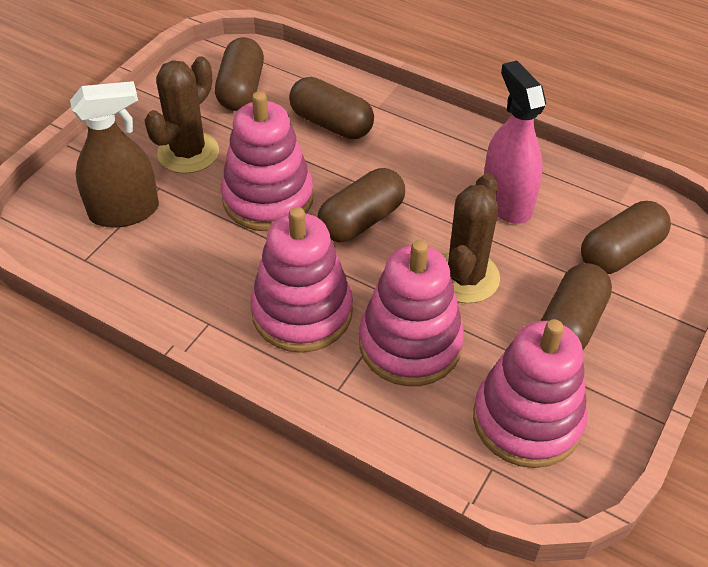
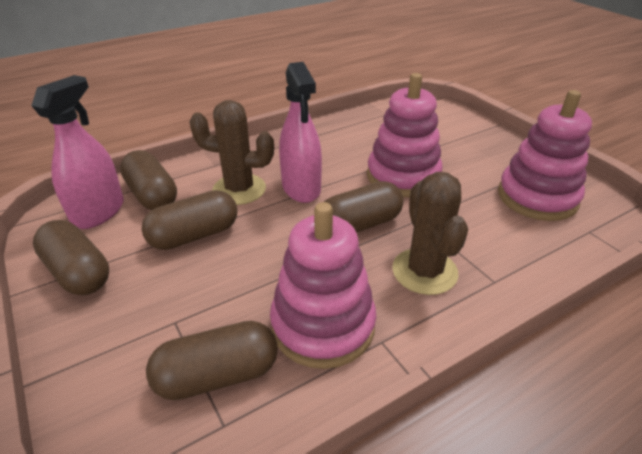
brown spray bottle: 1 -> 0
pink spray bottle: 1 -> 2
pink stacking toy: 4 -> 3

